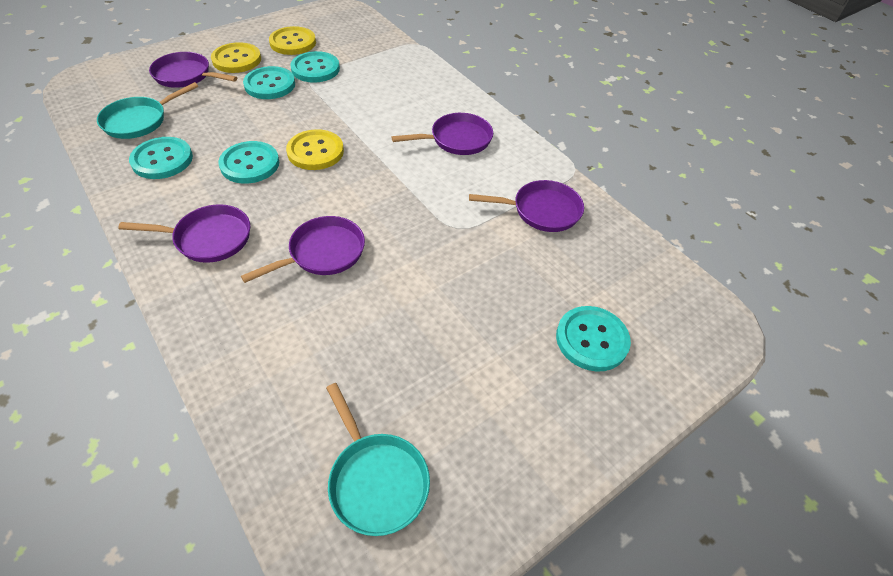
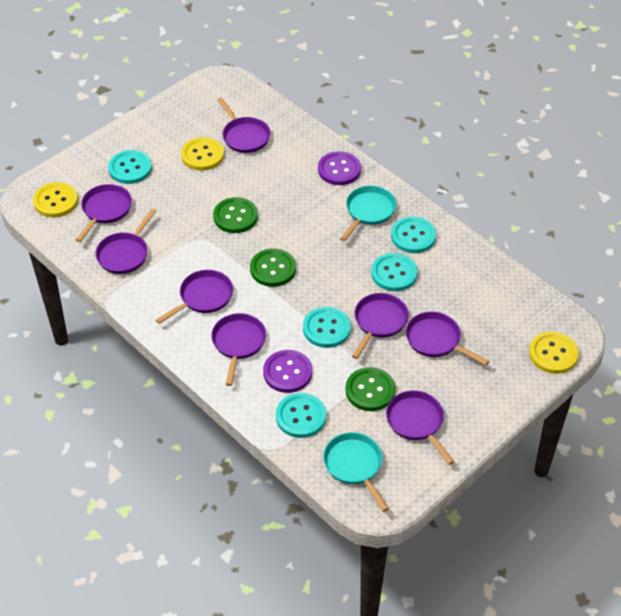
green button: 0 -> 3
purple button: 0 -> 2
purple pan: 5 -> 8

